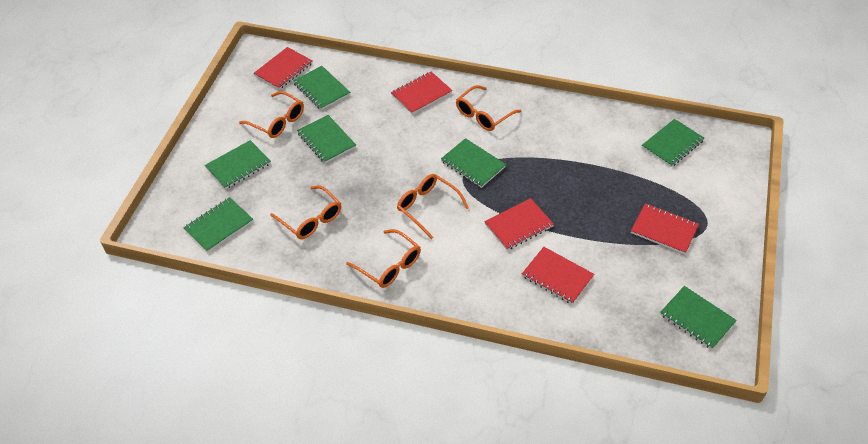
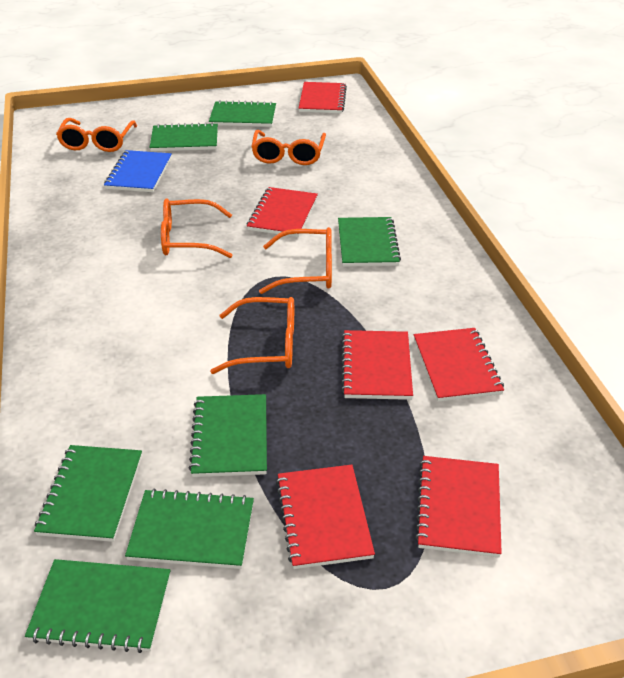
blue notebook: 0 -> 1
red notebook: 5 -> 6

